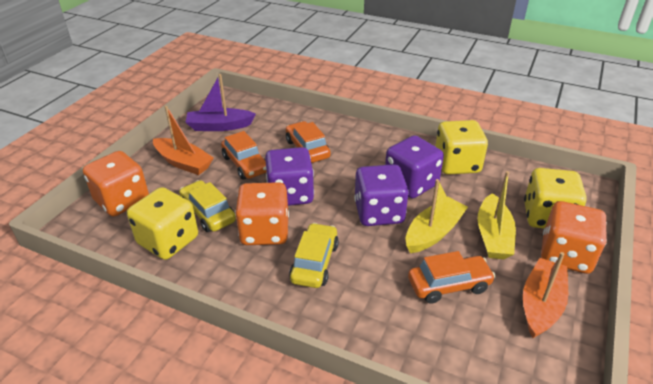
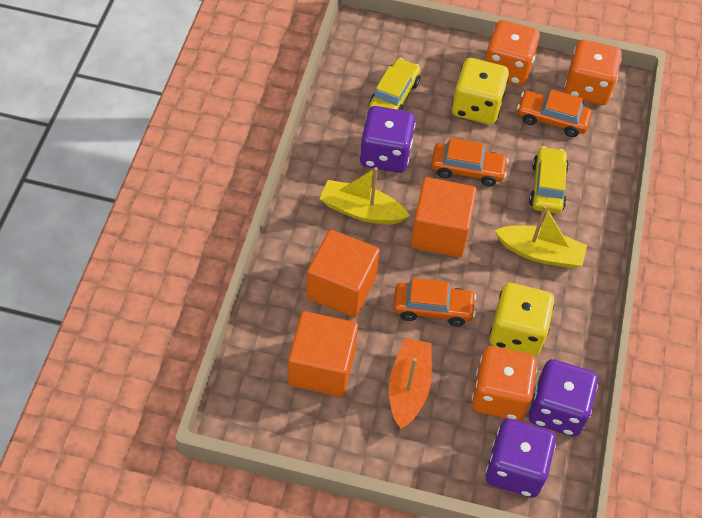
orange boat: 2 -> 1
orange cube: 0 -> 3
purple boat: 1 -> 0
yellow dice: 3 -> 2

